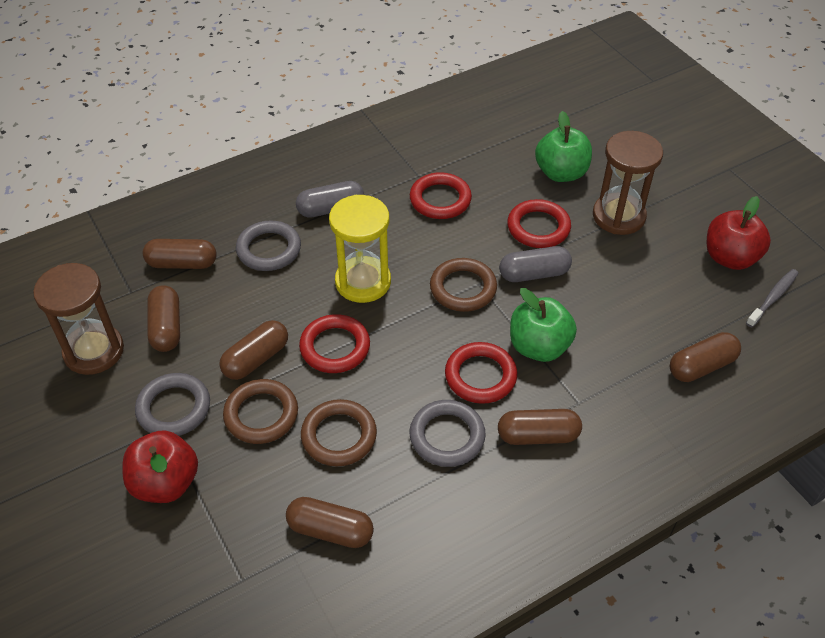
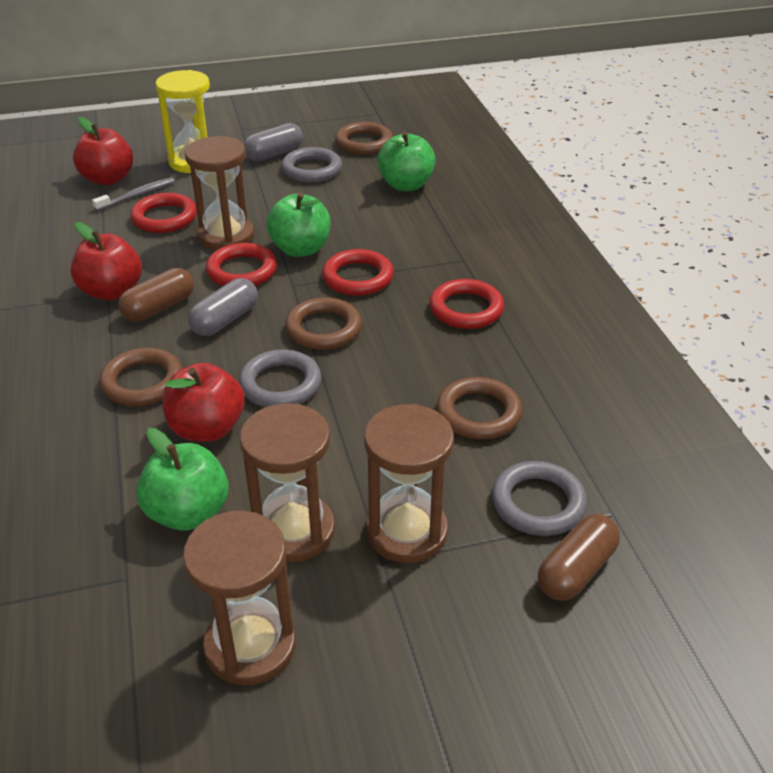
brown capsule: 6 -> 2
brown hourglass: 2 -> 4
brown ring: 3 -> 4
green apple: 2 -> 3
red apple: 2 -> 3

